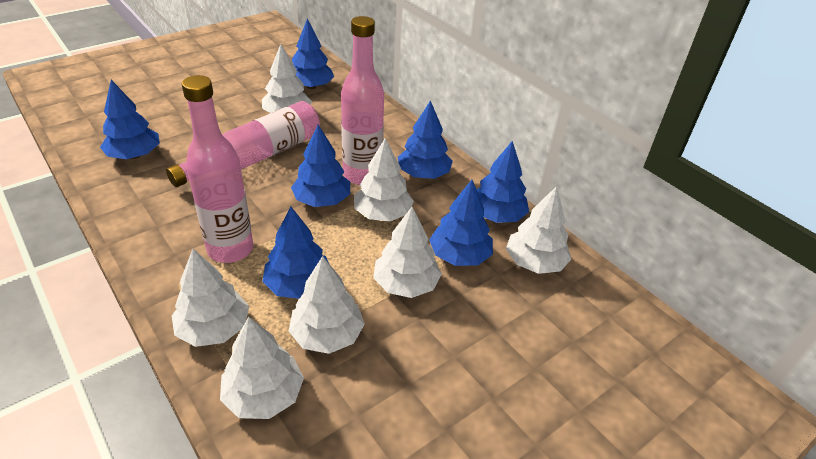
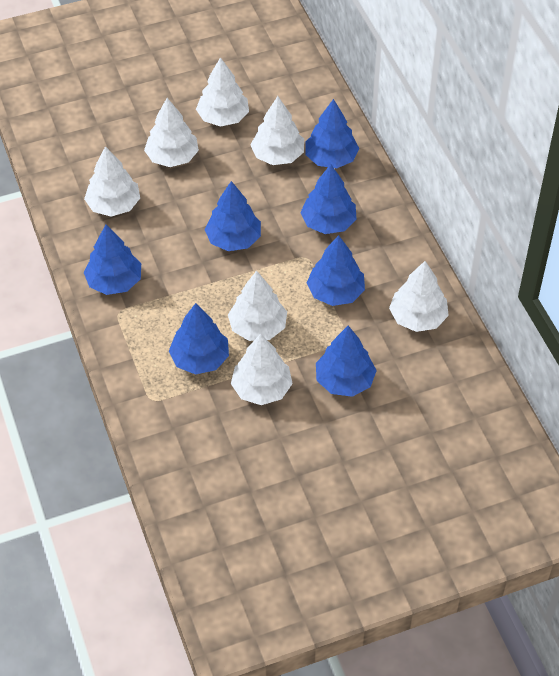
pink bottle: 3 -> 0

